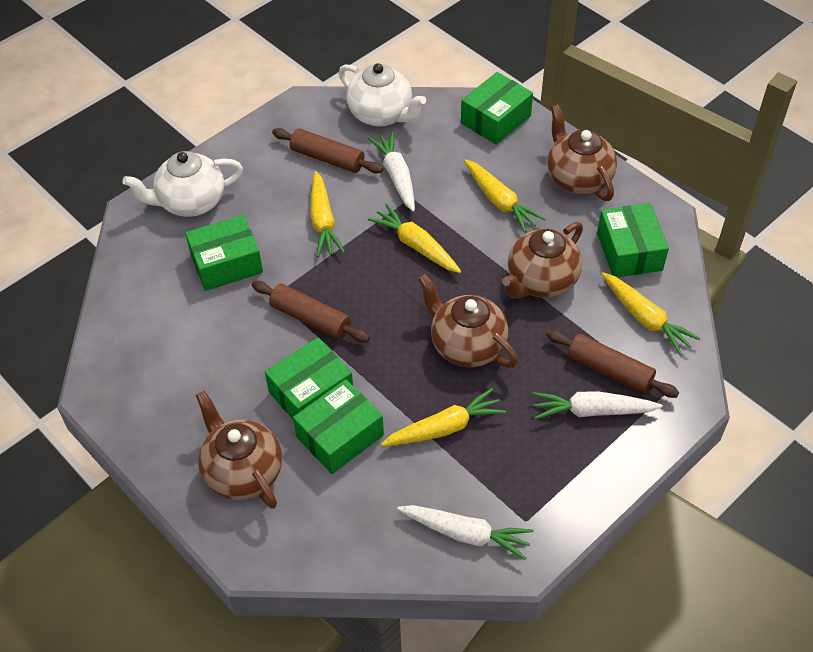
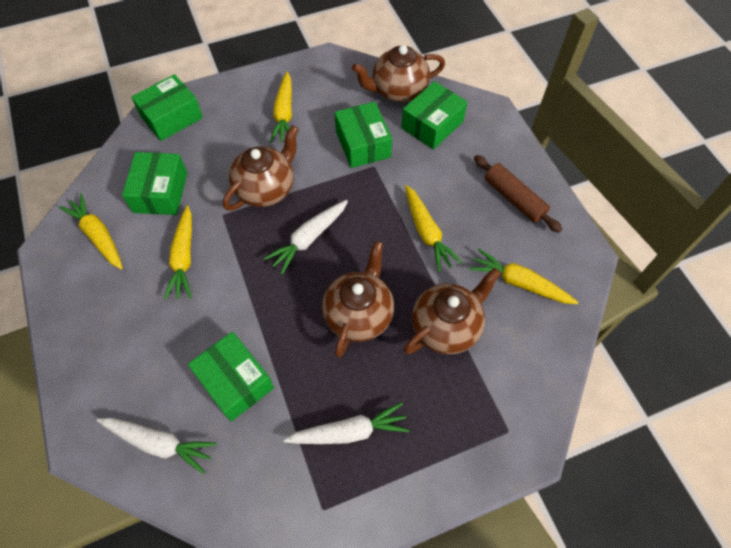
brown rolling pin: 3 -> 1
white teapot: 2 -> 0

